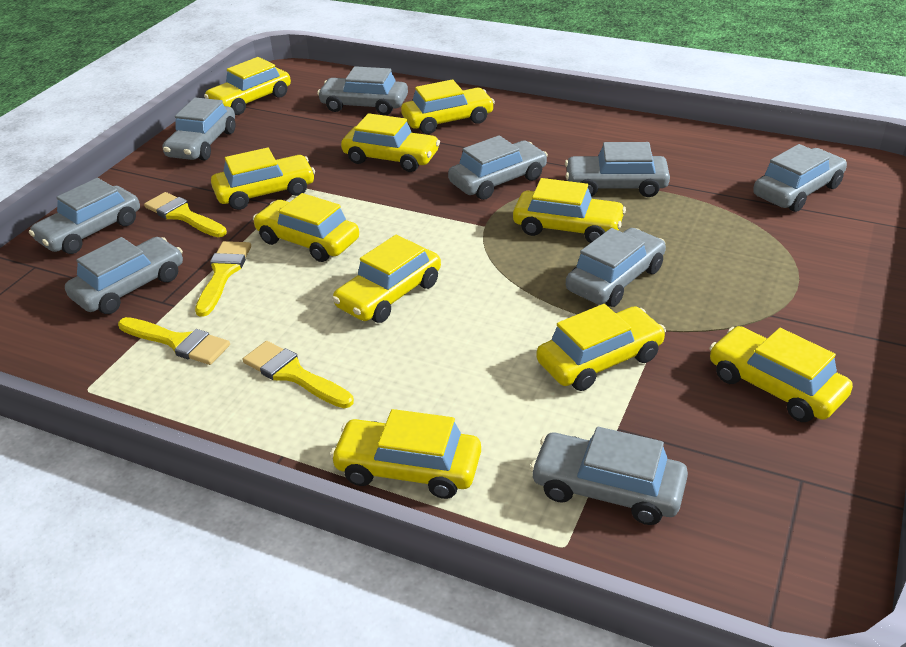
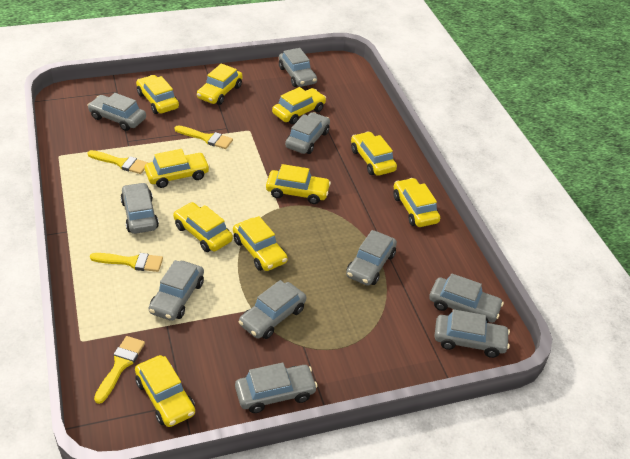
grey car: 9 -> 10

